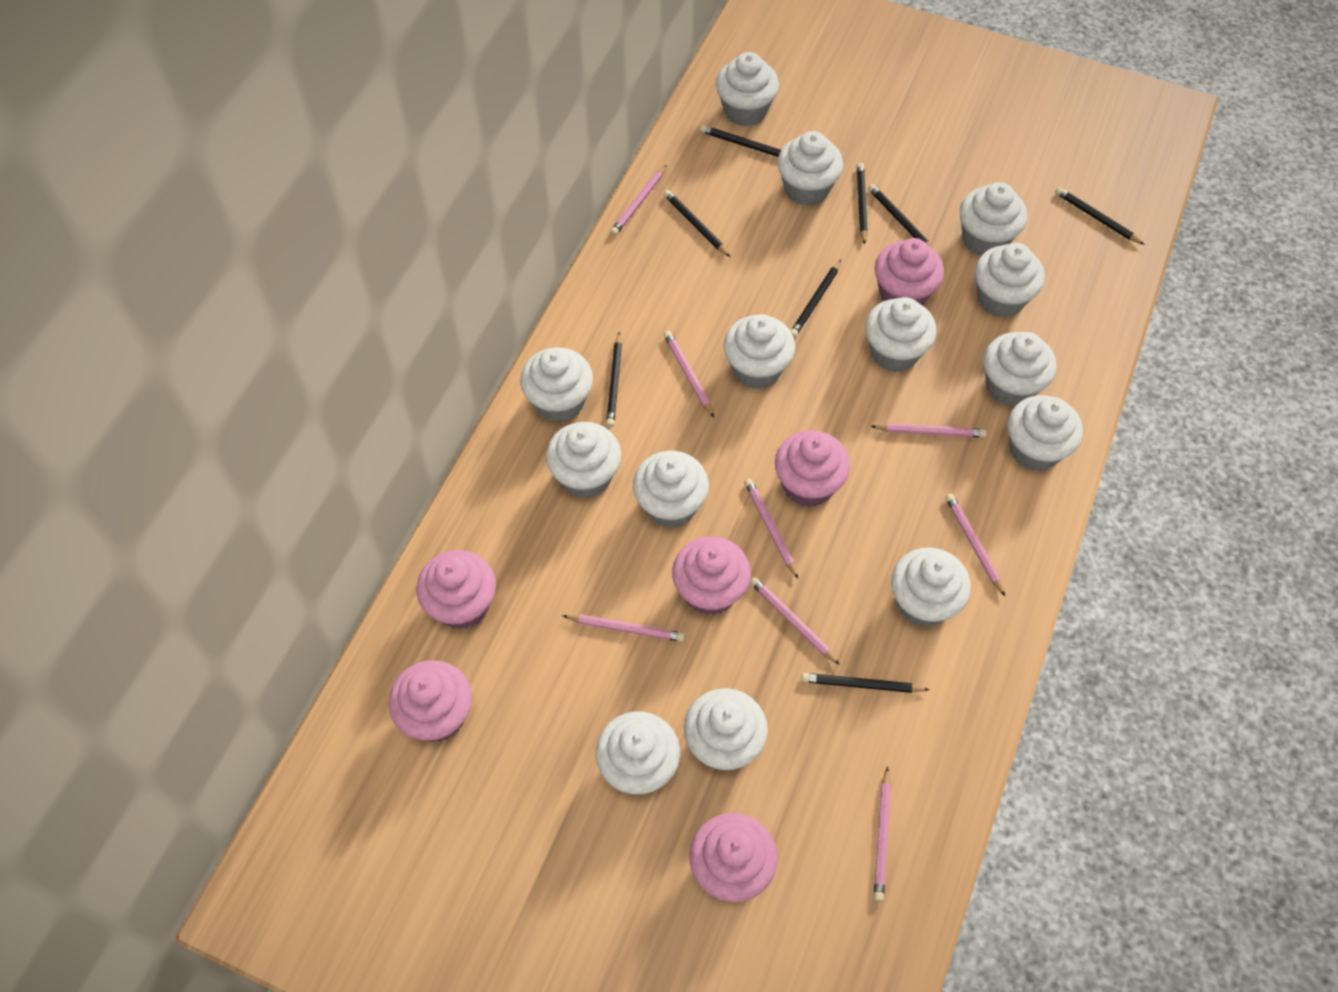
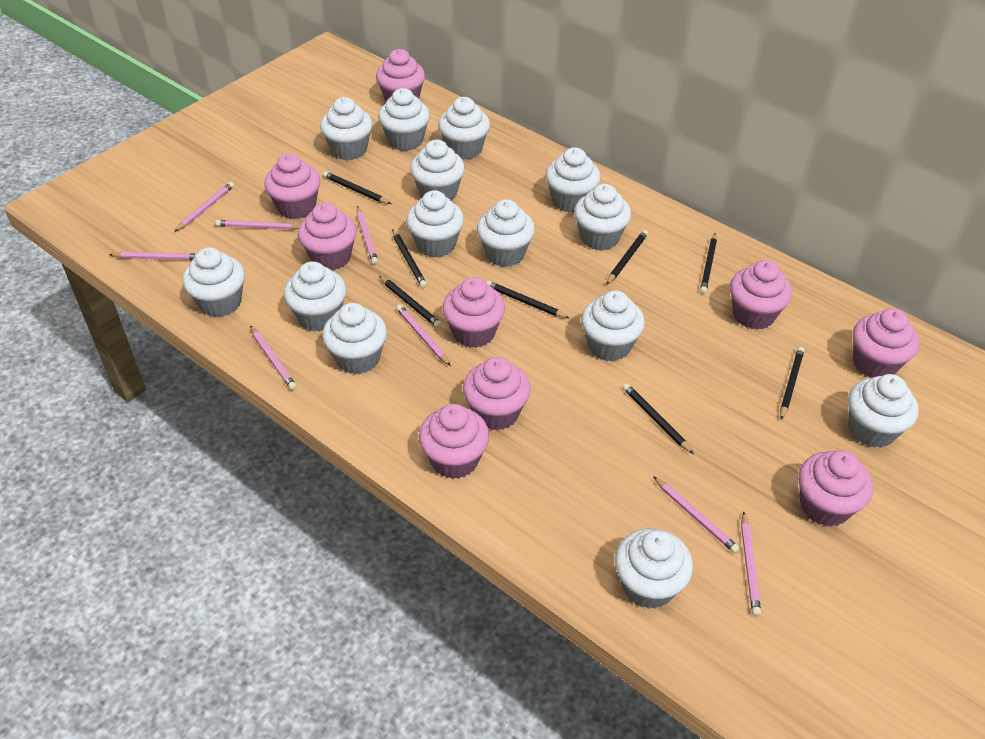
pink cupcake: 6 -> 9

